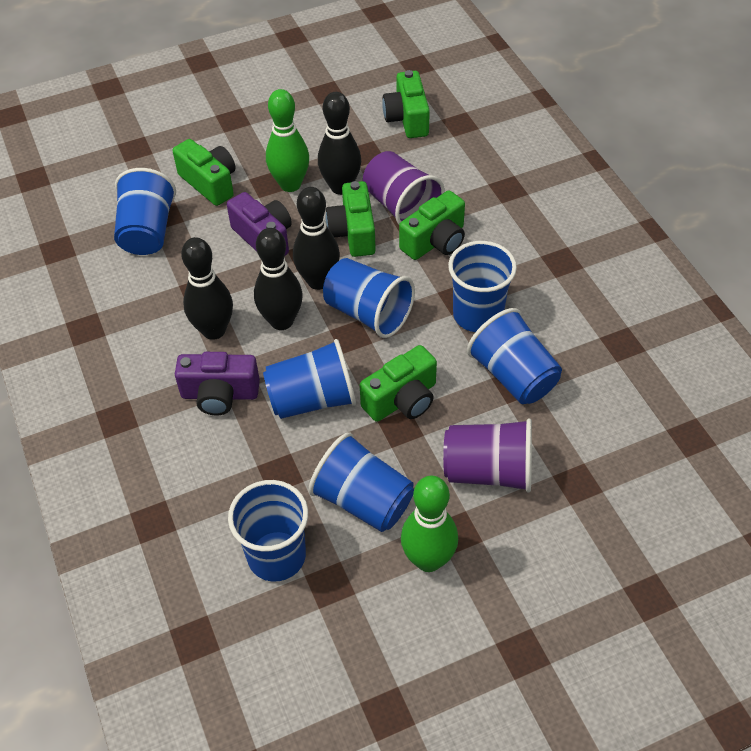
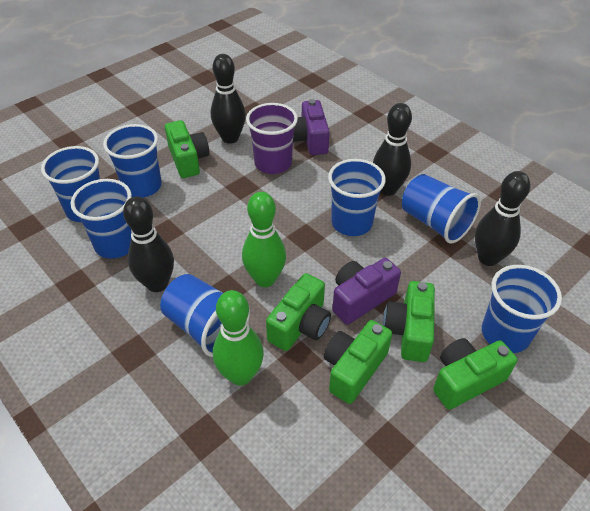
purple cup: 2 -> 1

